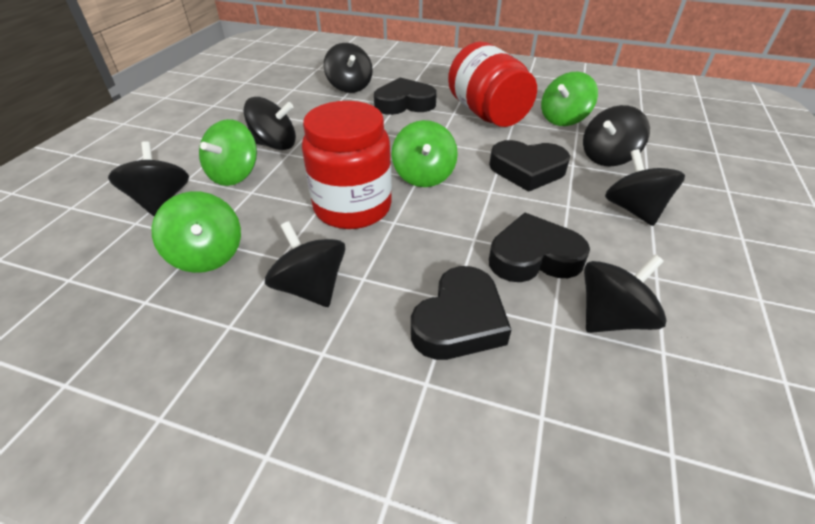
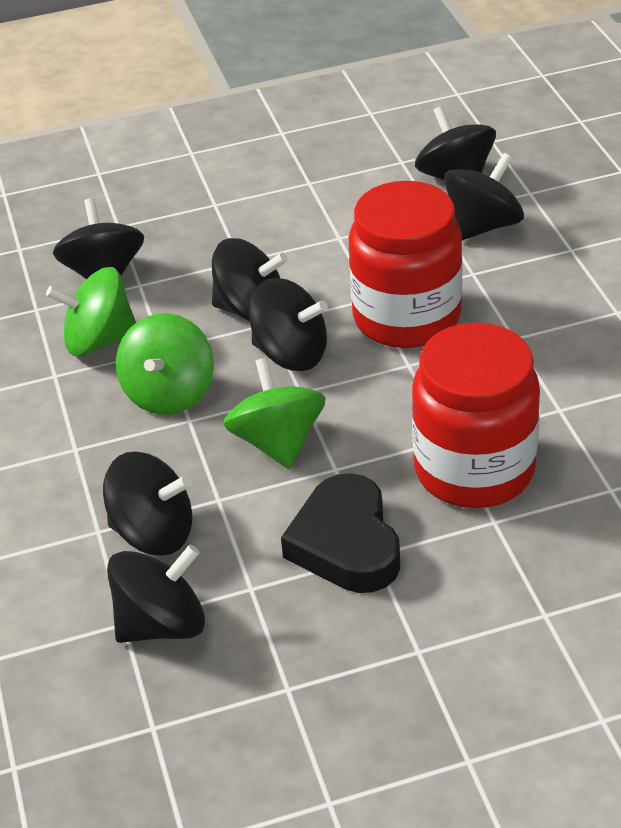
black heart: 4 -> 1
green spinning top: 4 -> 3

